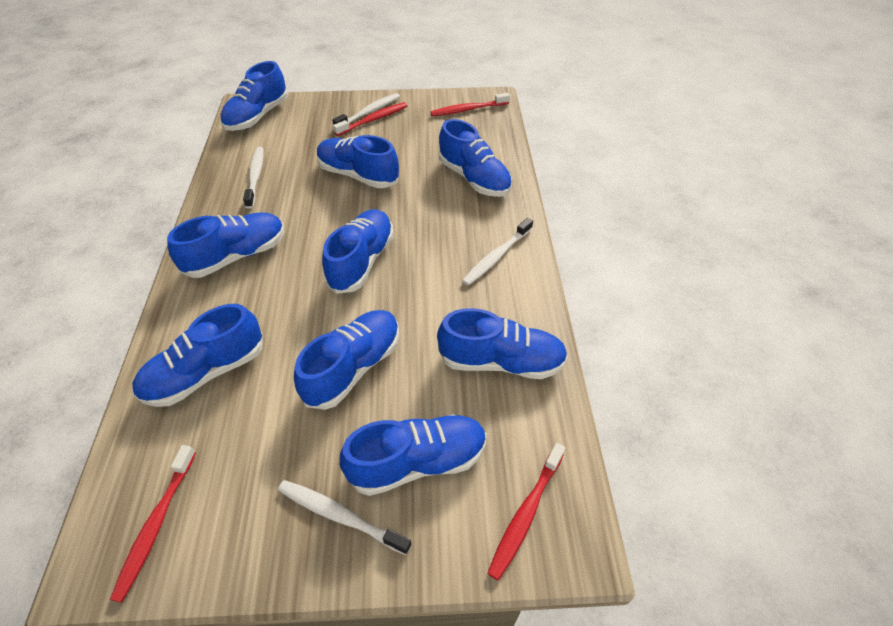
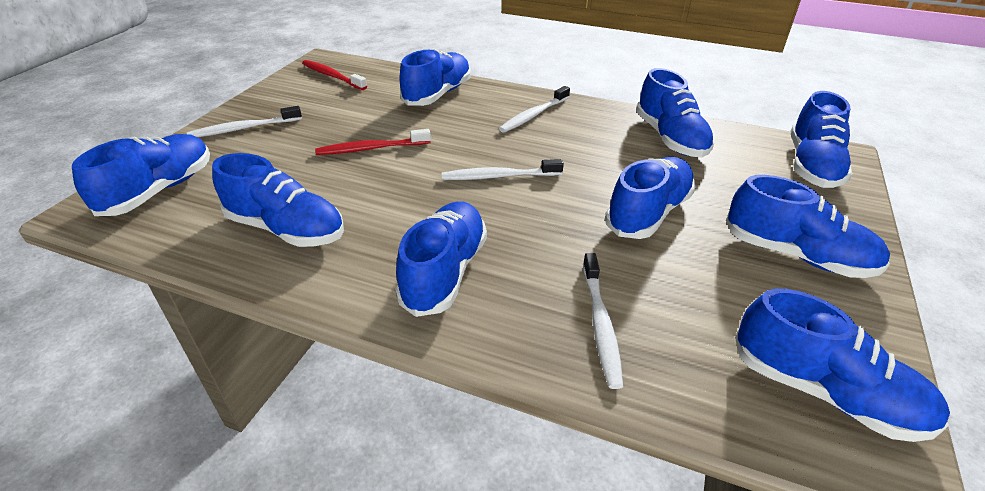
red toothbrush: 4 -> 2

